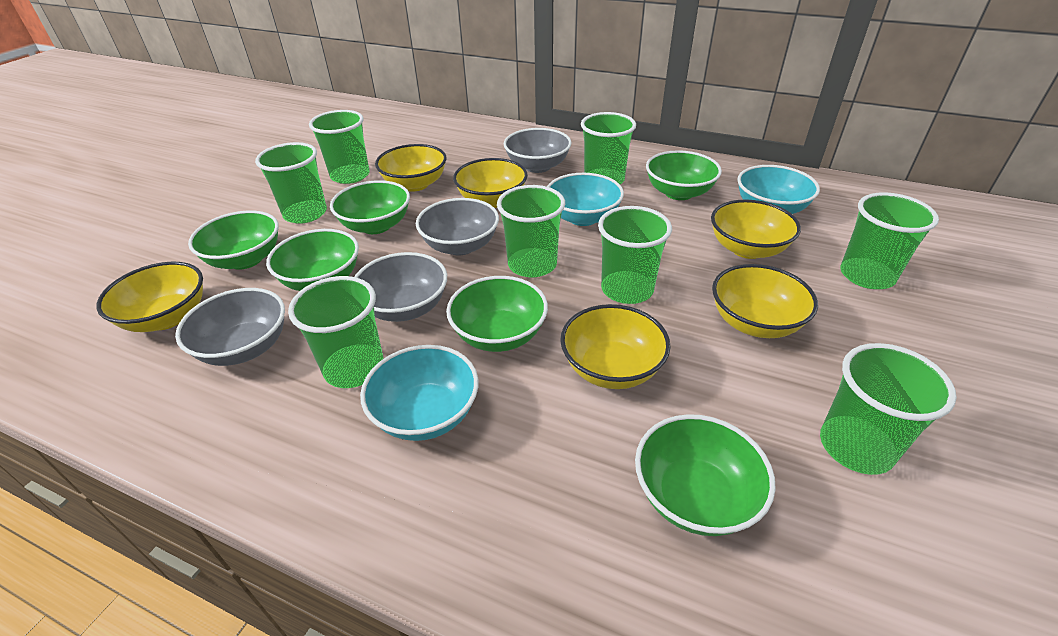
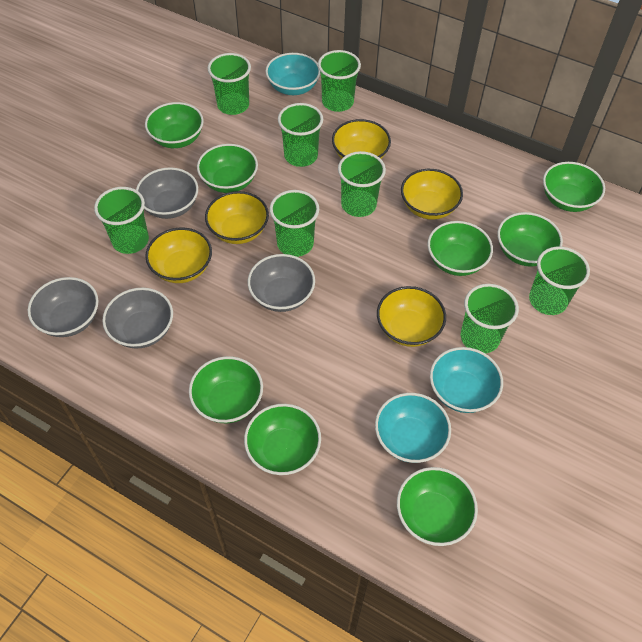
green bowl: 6 -> 8
yellow bowl: 6 -> 5

